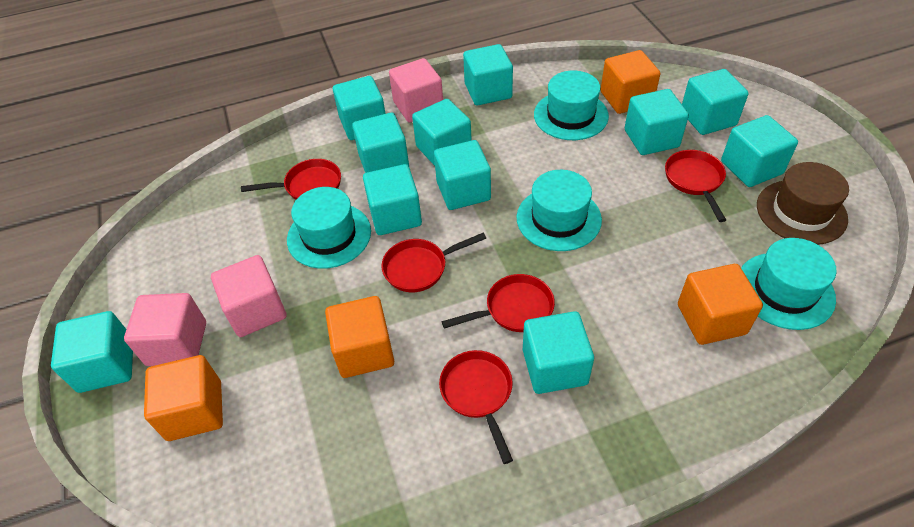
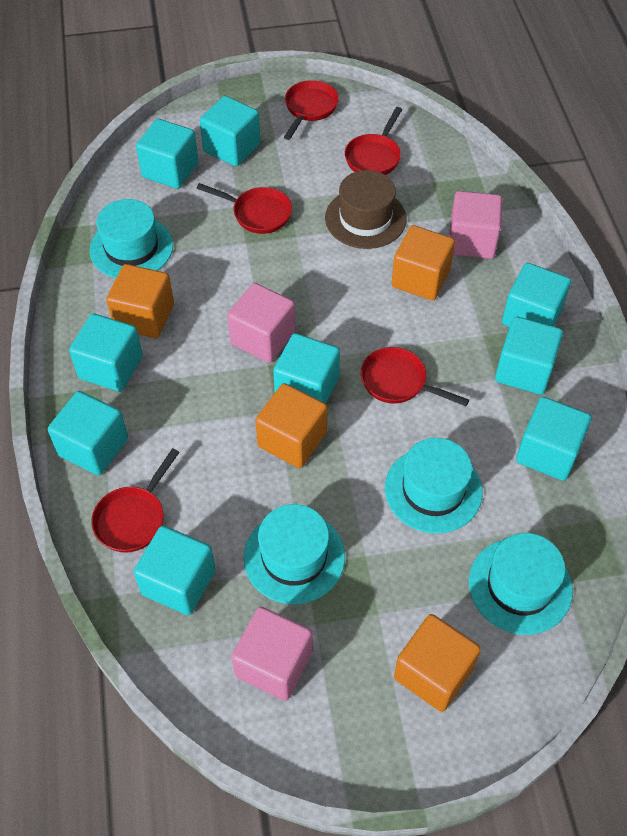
turquoise cube: 11 -> 9

